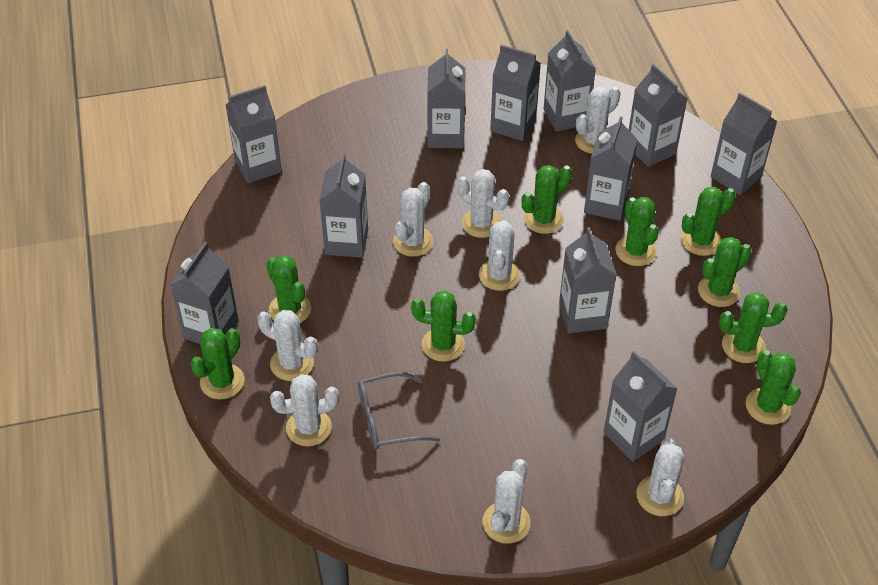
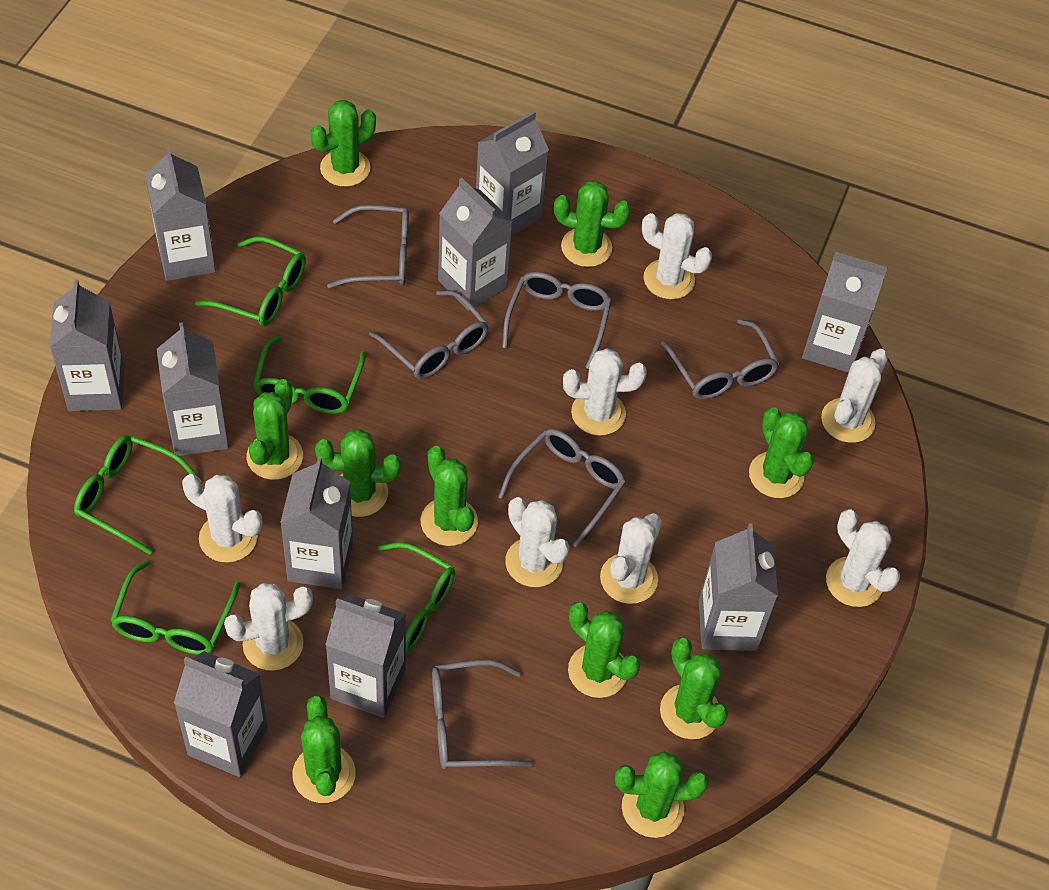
green cactus: 9 -> 10
green glasses: 0 -> 5
grey carton: 11 -> 10
grey glasses: 1 -> 6

